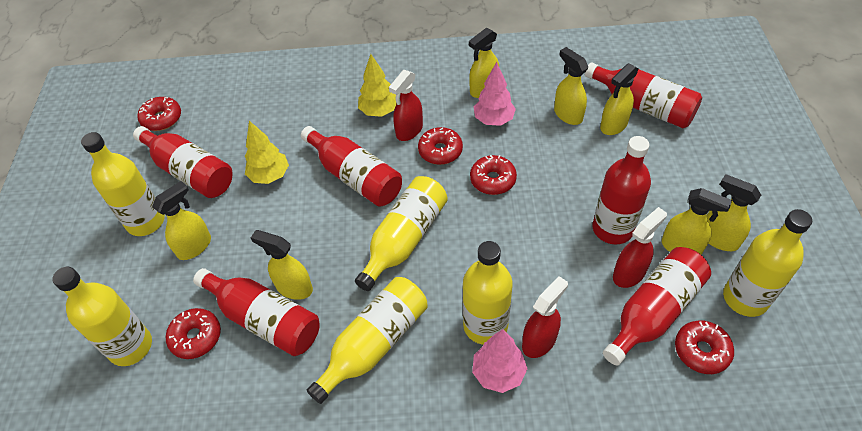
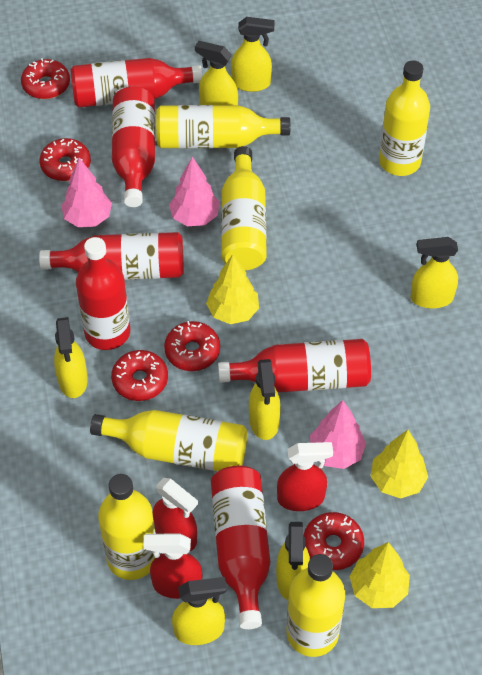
pink tree: 2 -> 3
yellow tree: 2 -> 3

